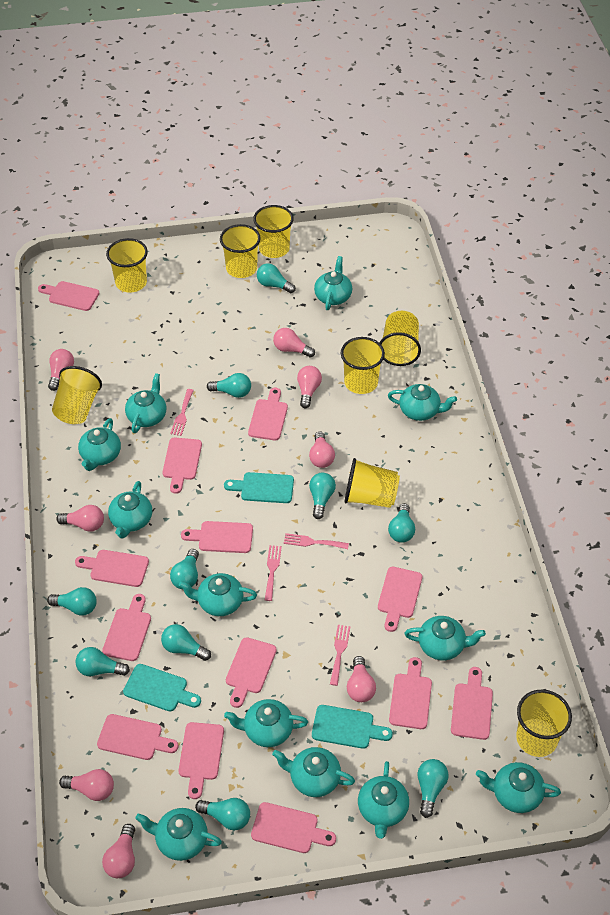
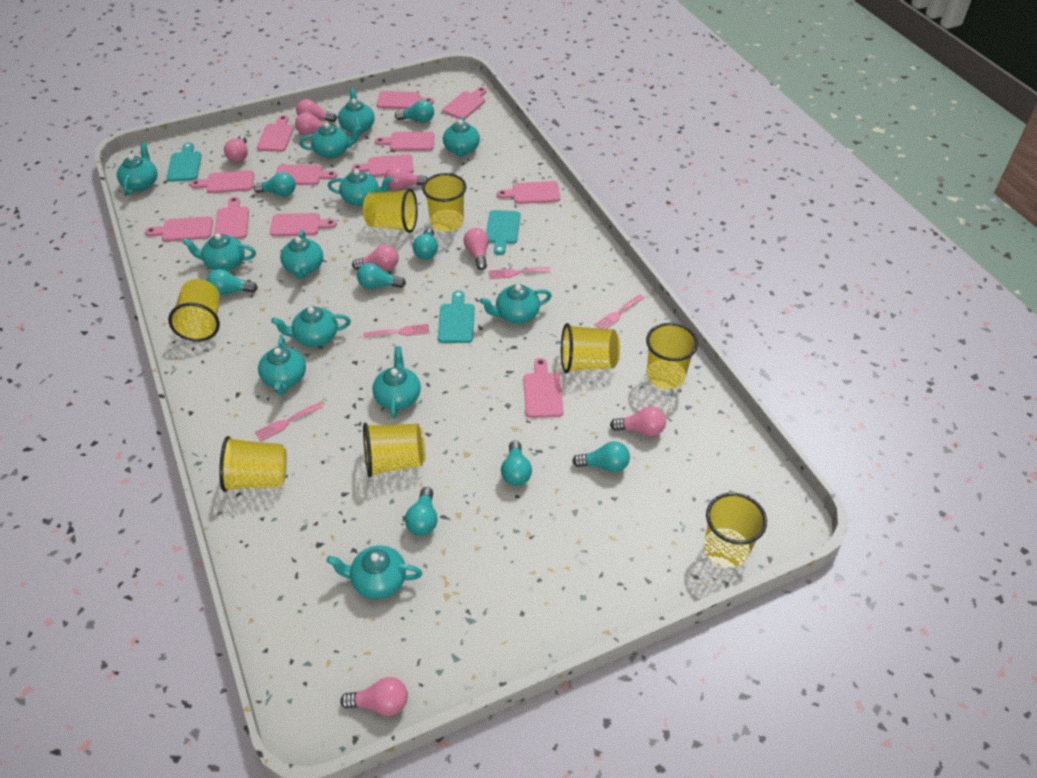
pink cutting board: 13 -> 12
turquoise light bulb: 10 -> 8

